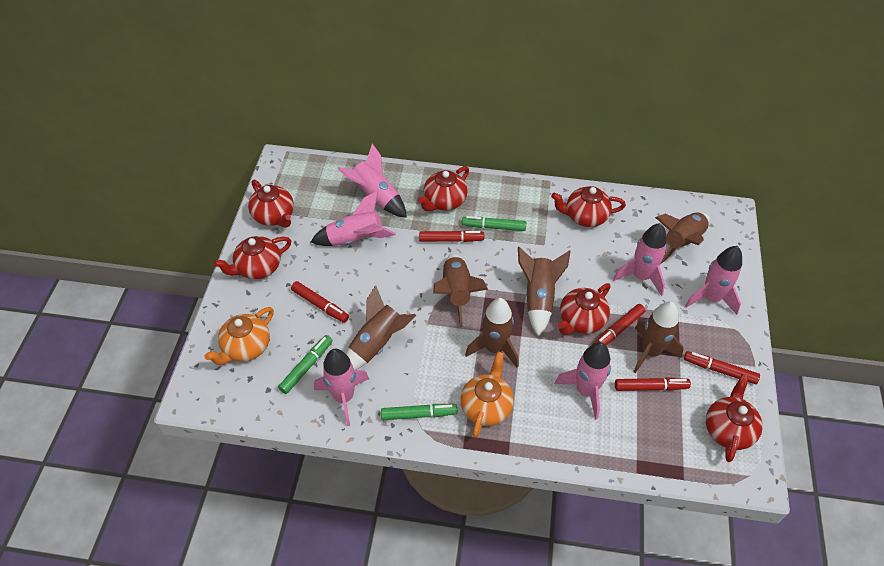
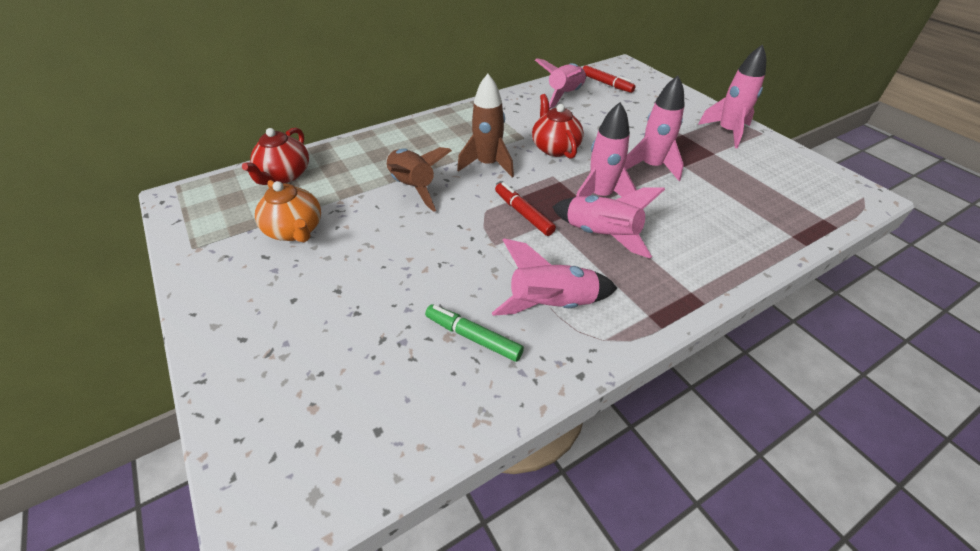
brown rocket: 6 -> 2
green marker: 3 -> 1
orange teapot: 2 -> 1
red marker: 5 -> 2
red teapot: 6 -> 2

